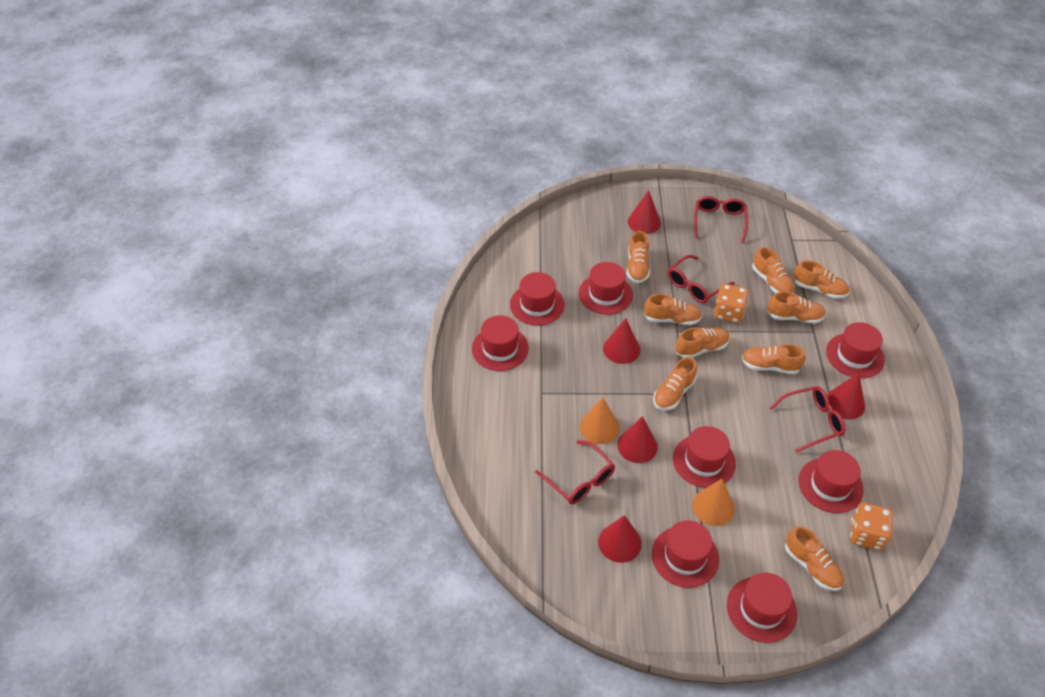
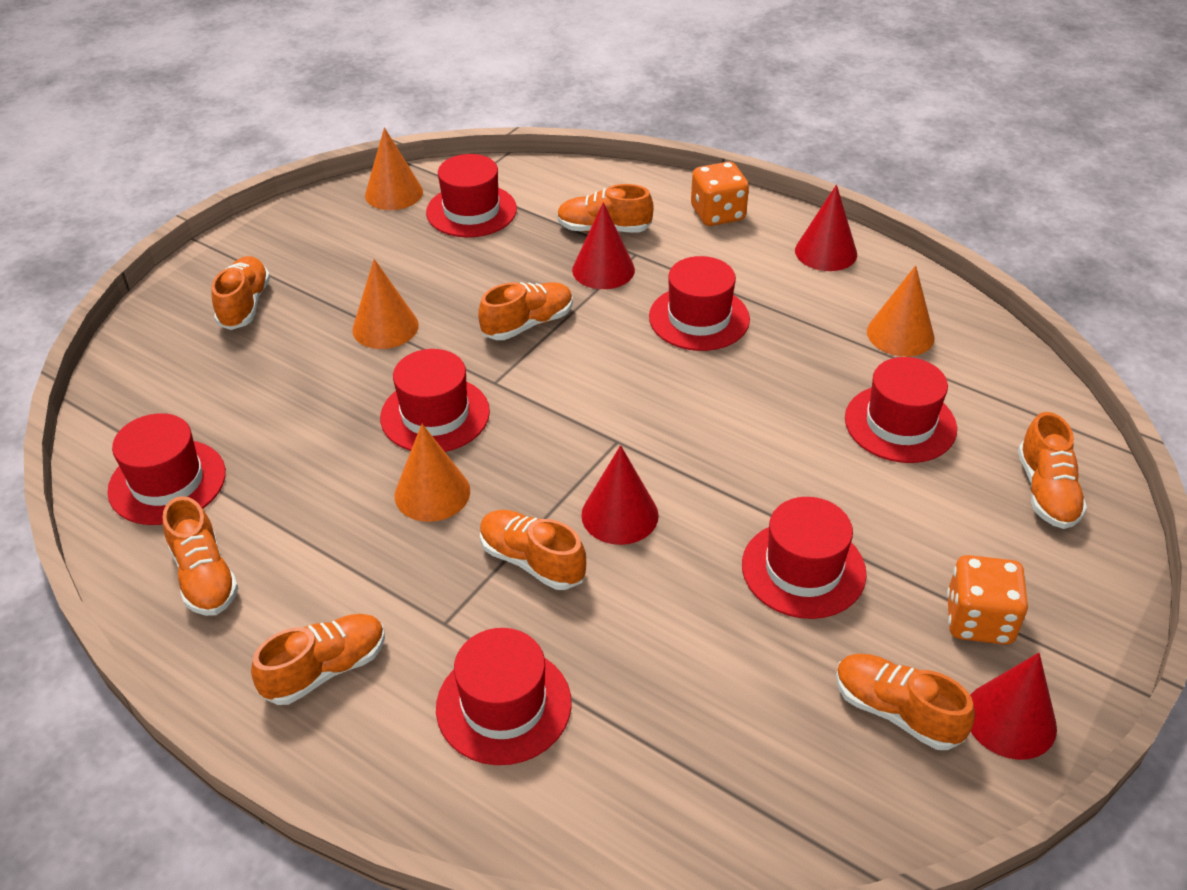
orange cone: 2 -> 4
orange shoe: 9 -> 8
red cone: 5 -> 4
red glasses: 4 -> 0
red hat: 8 -> 7

